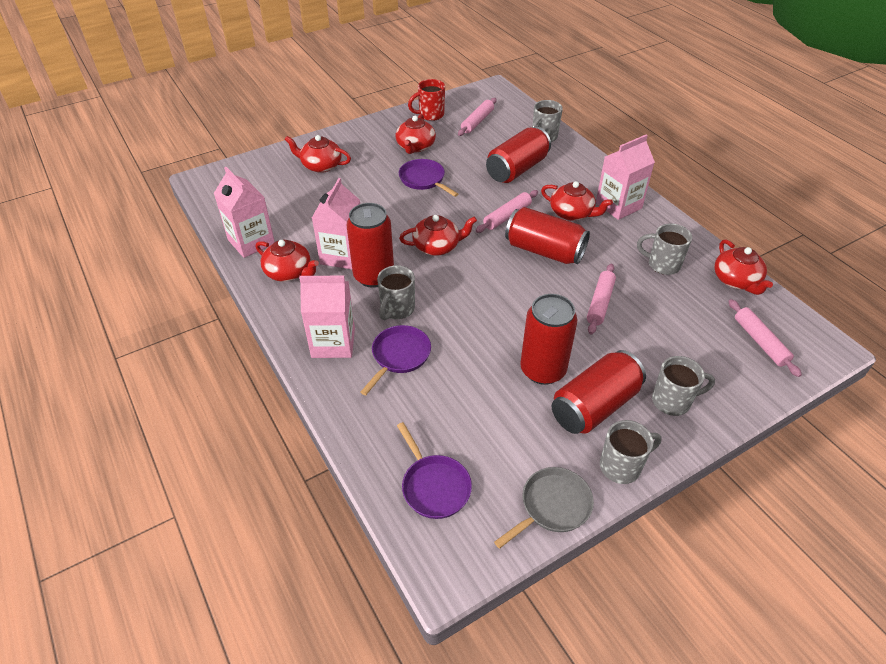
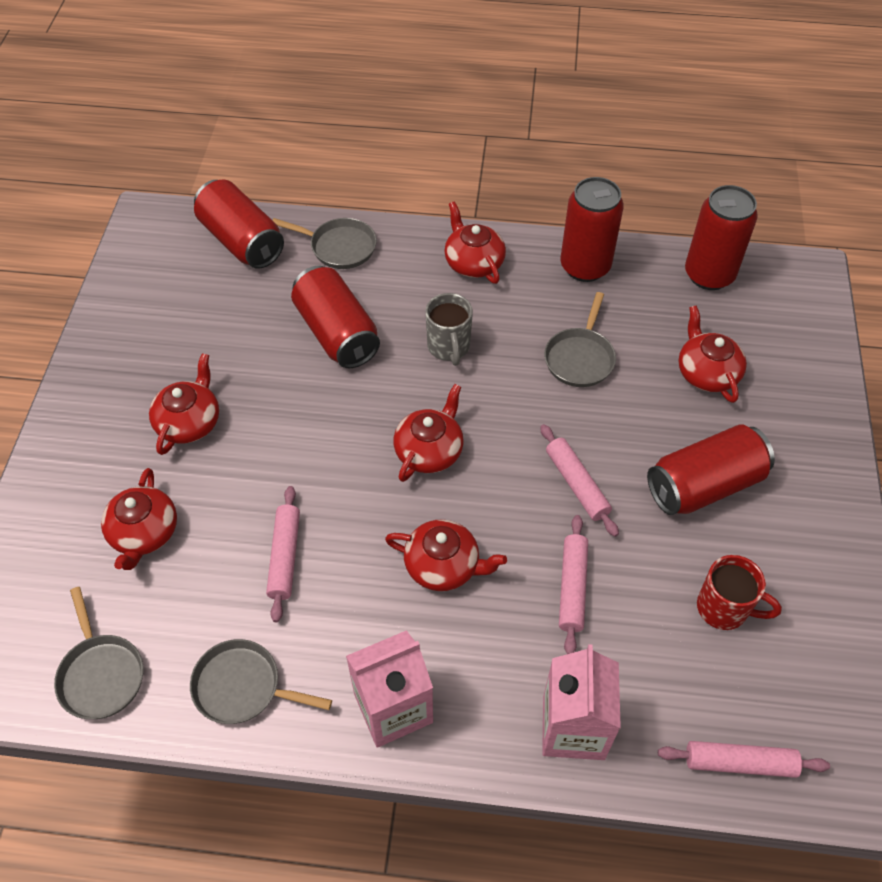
grey mug: 5 -> 1
grey pan: 1 -> 4
pink carton: 4 -> 2
purple pan: 3 -> 0

